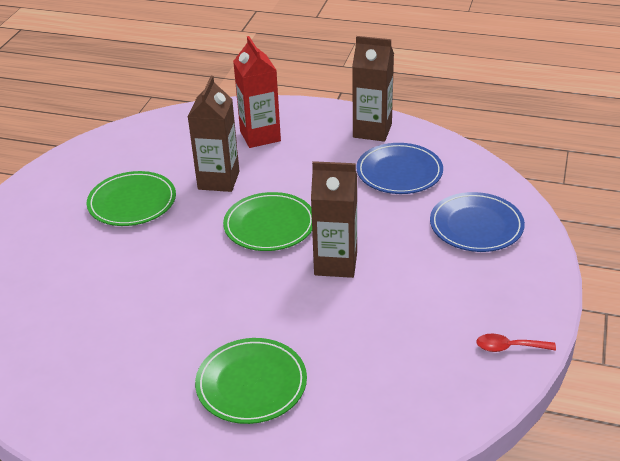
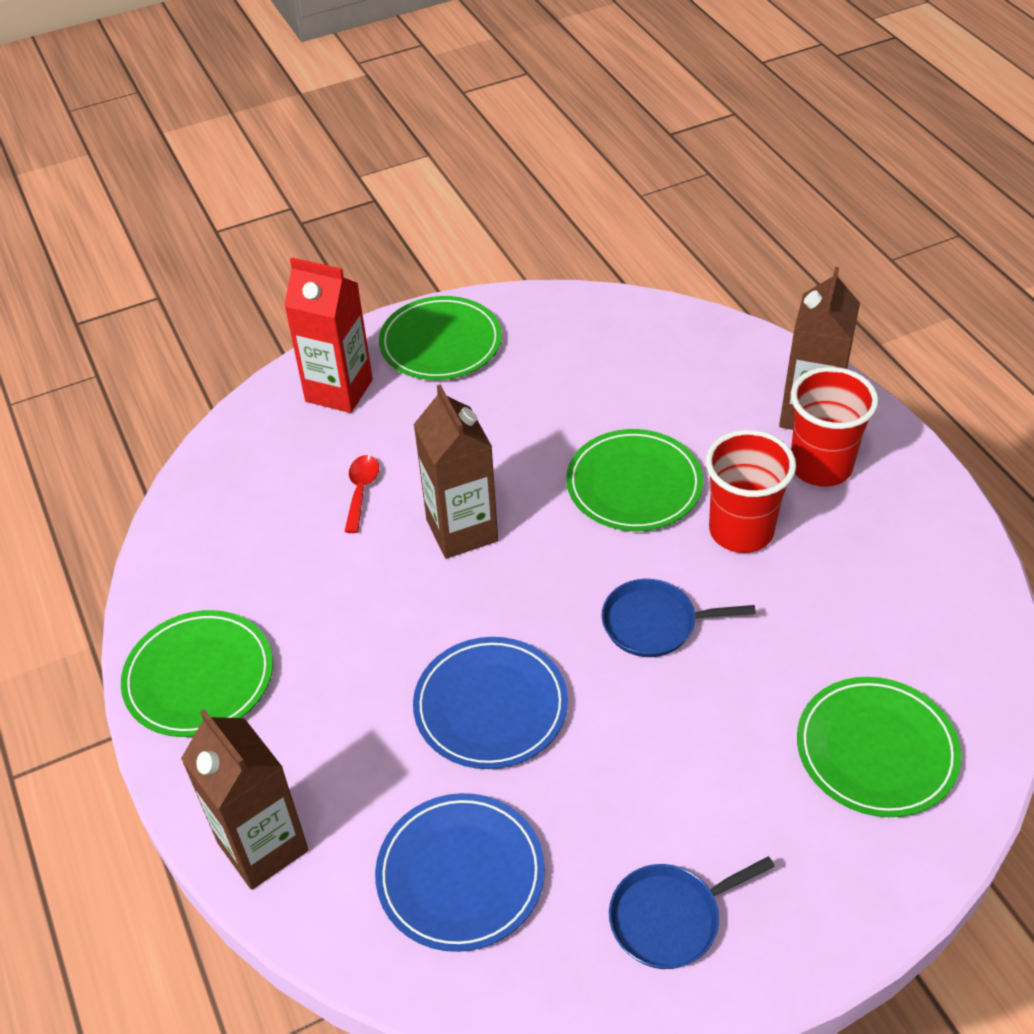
blue pan: 0 -> 2
green plate: 3 -> 4
red cup: 0 -> 2

